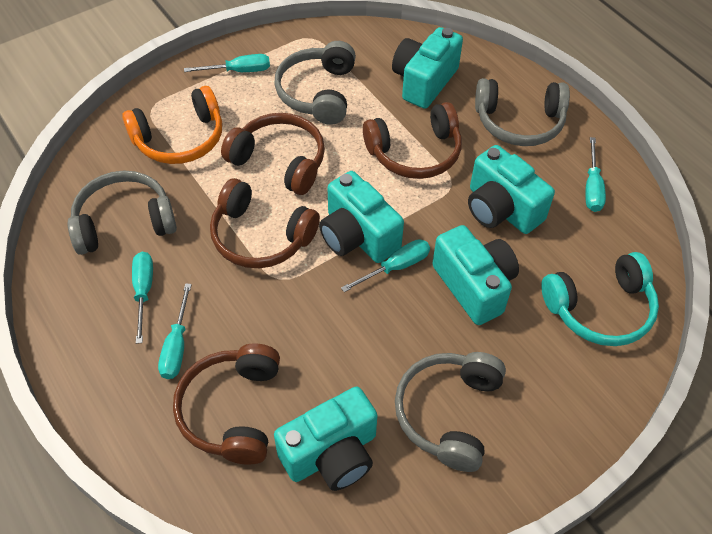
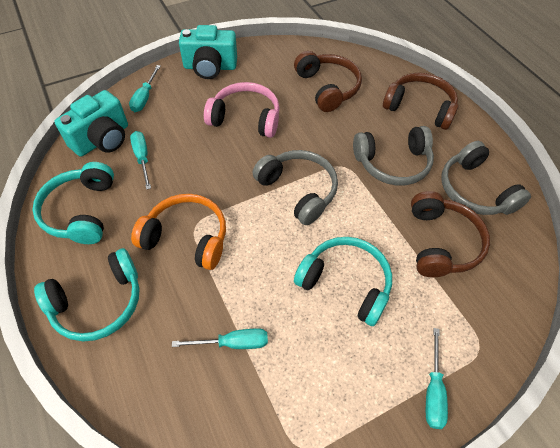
brown headphones: 4 -> 3
grey headphones: 4 -> 3
pink headphones: 0 -> 1
turquoise camera: 5 -> 2
turquoise headphones: 1 -> 3
turquoise screwdriver: 5 -> 4

